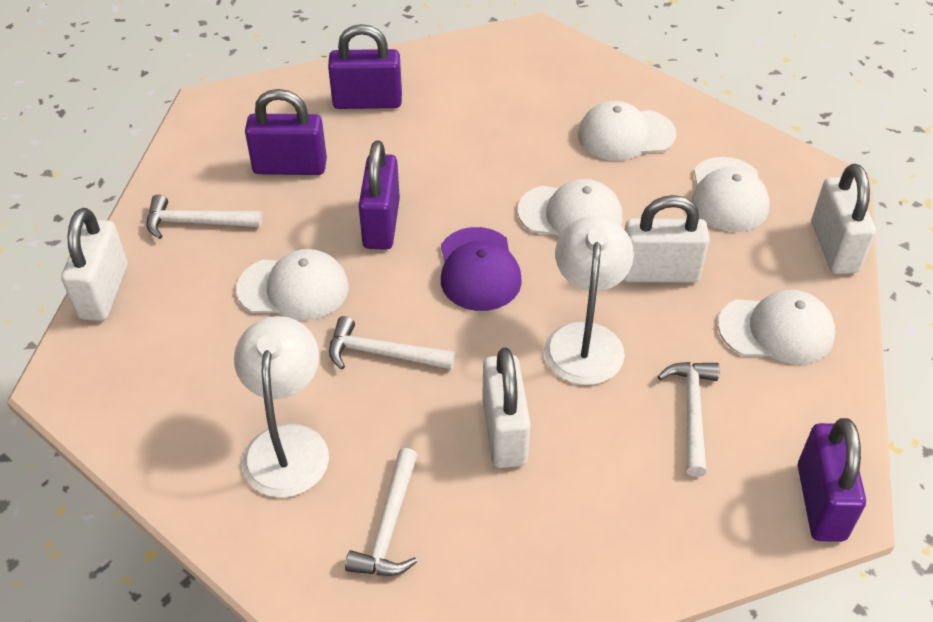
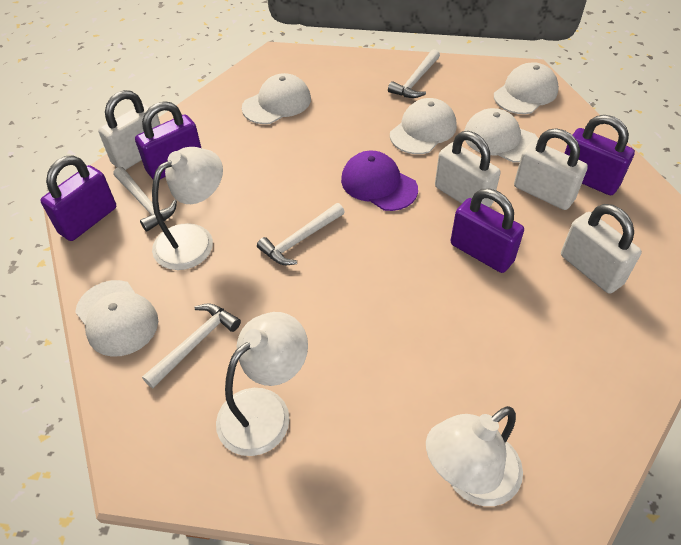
white lamp: 2 -> 3

